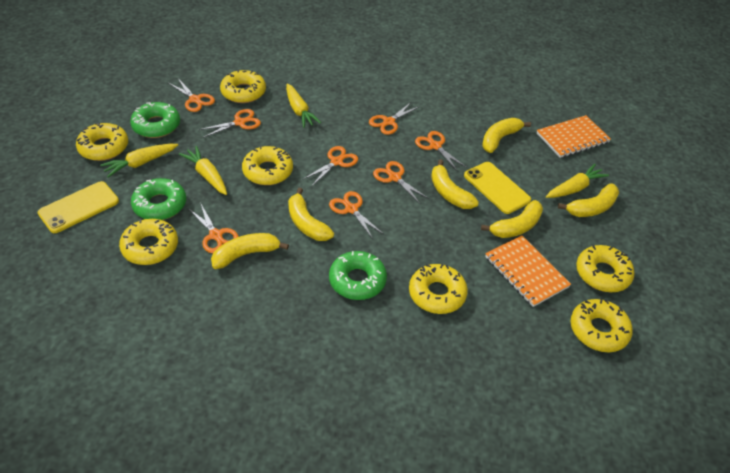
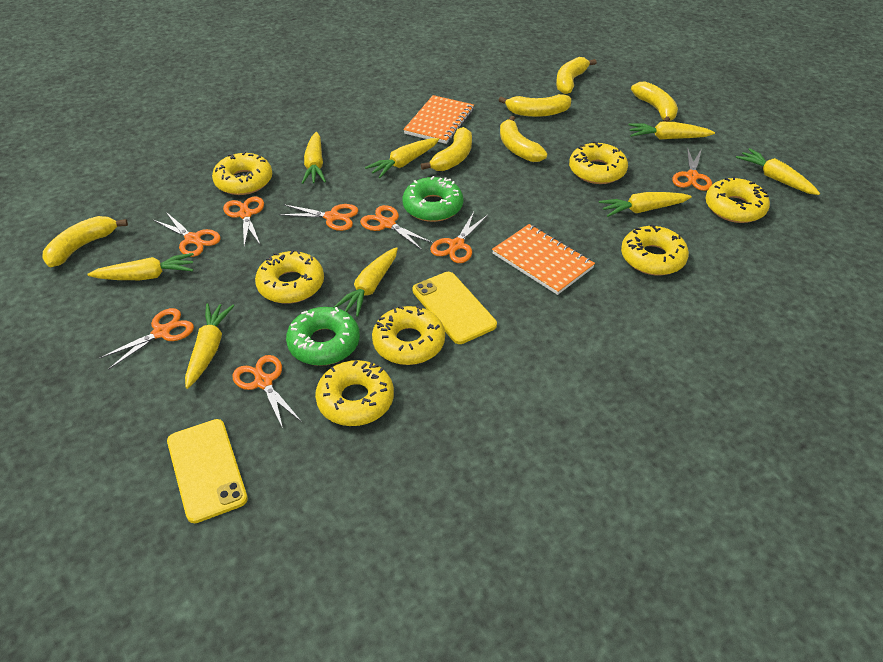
green donut: 3 -> 2
yellow carrot: 4 -> 8

